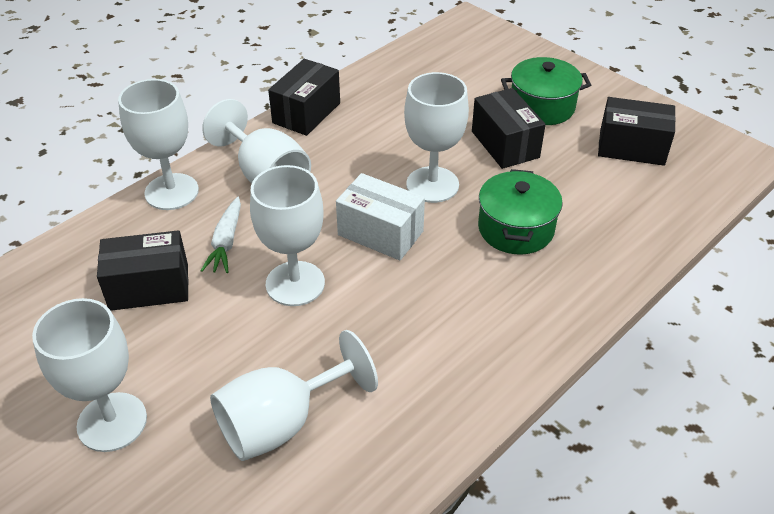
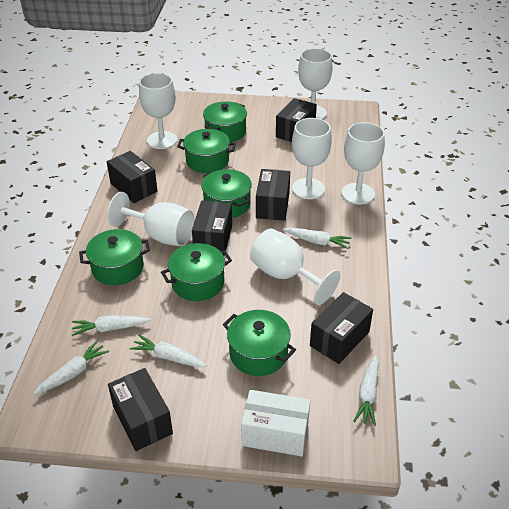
black box: 4 -> 6
green pot: 2 -> 6
white carrot: 1 -> 5

